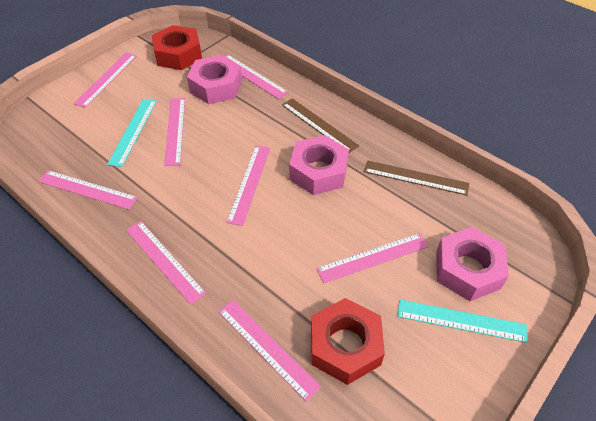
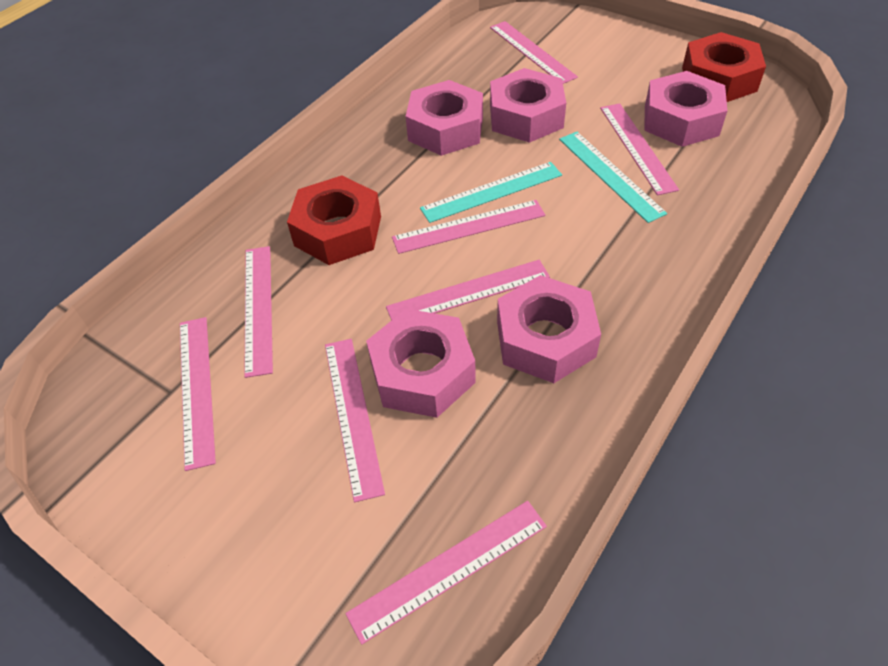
brown ruler: 2 -> 0
pink nut: 3 -> 5

